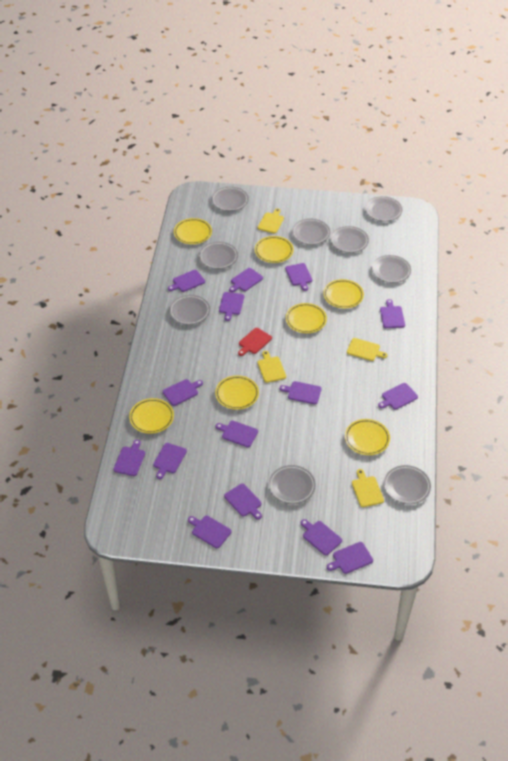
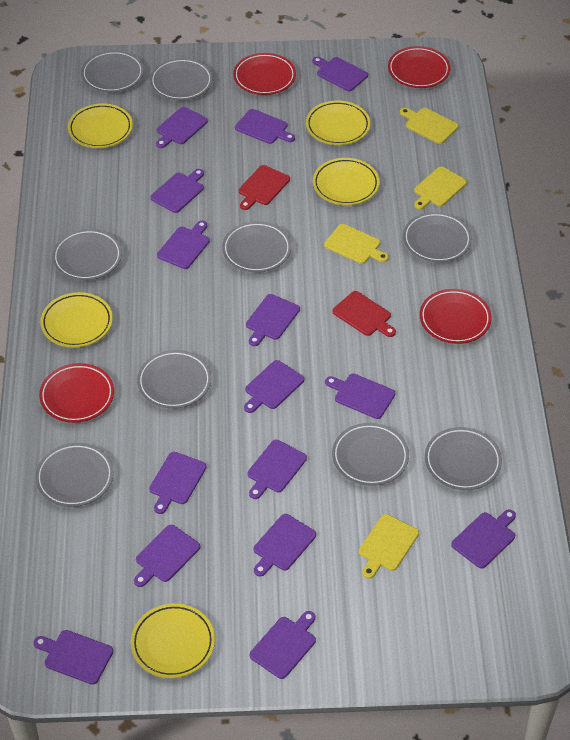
red cutting board: 1 -> 2
red plate: 0 -> 4
yellow plate: 7 -> 5

